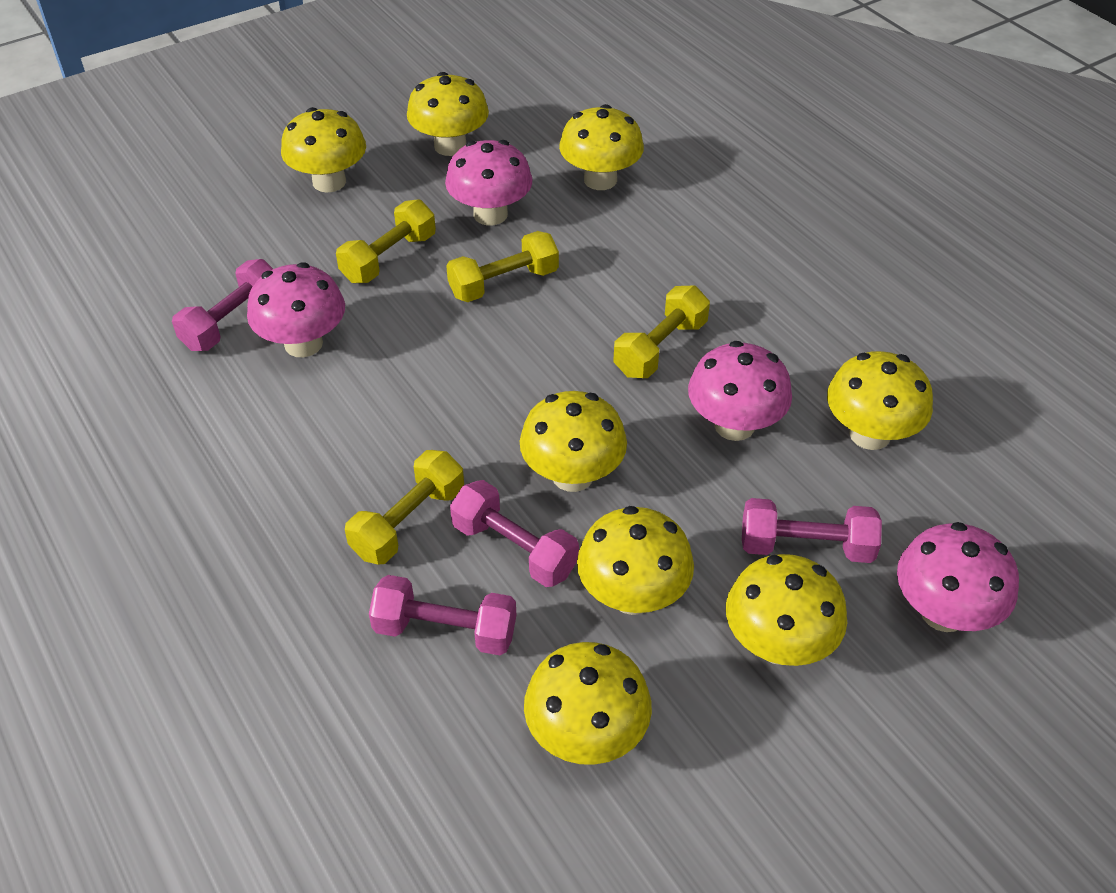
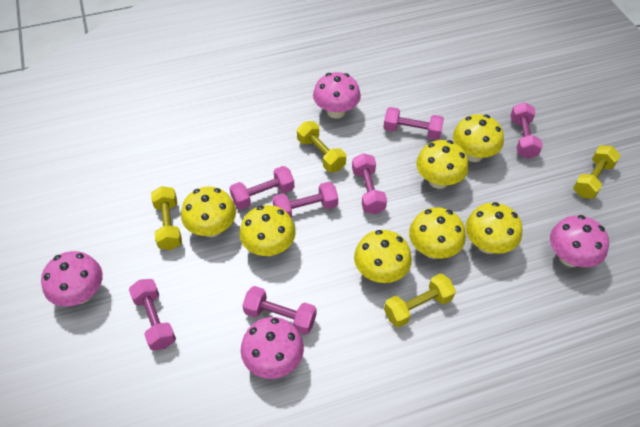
pink dumbbell: 4 -> 7
yellow mushroom: 8 -> 7

